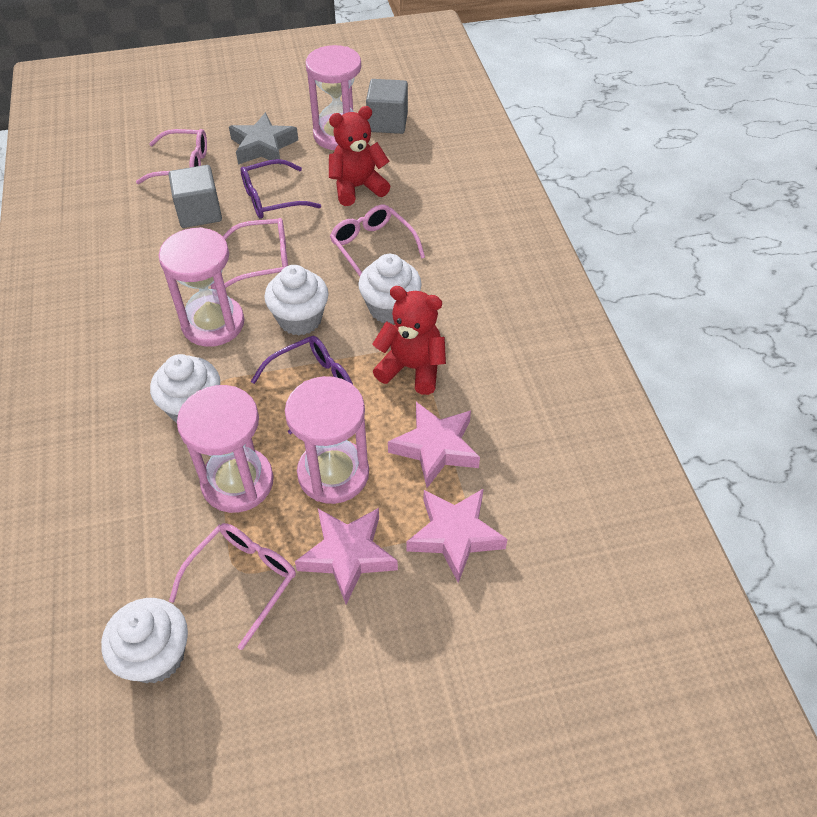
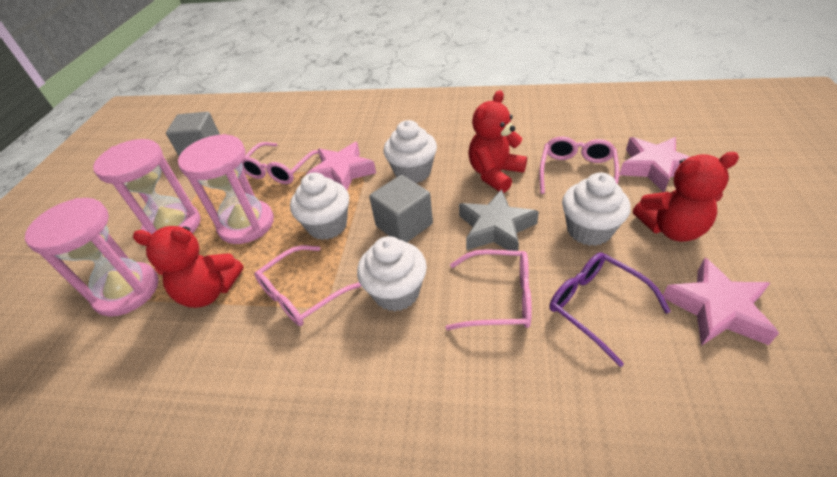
pink hourglass: 4 -> 3
purple glasses: 2 -> 1
red teddy bear: 2 -> 3

